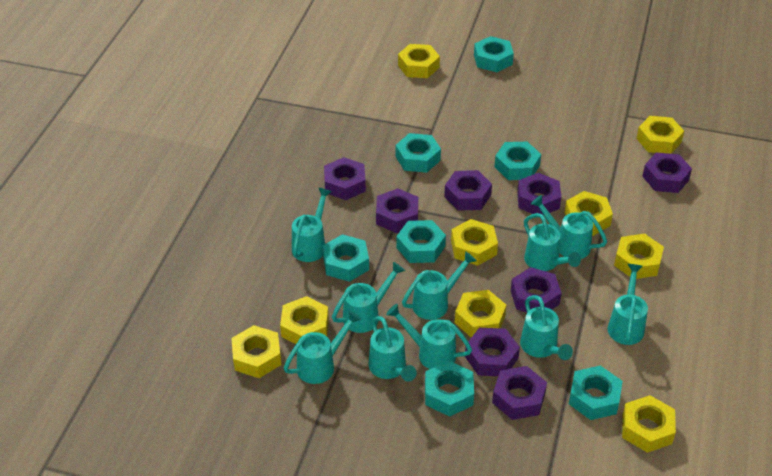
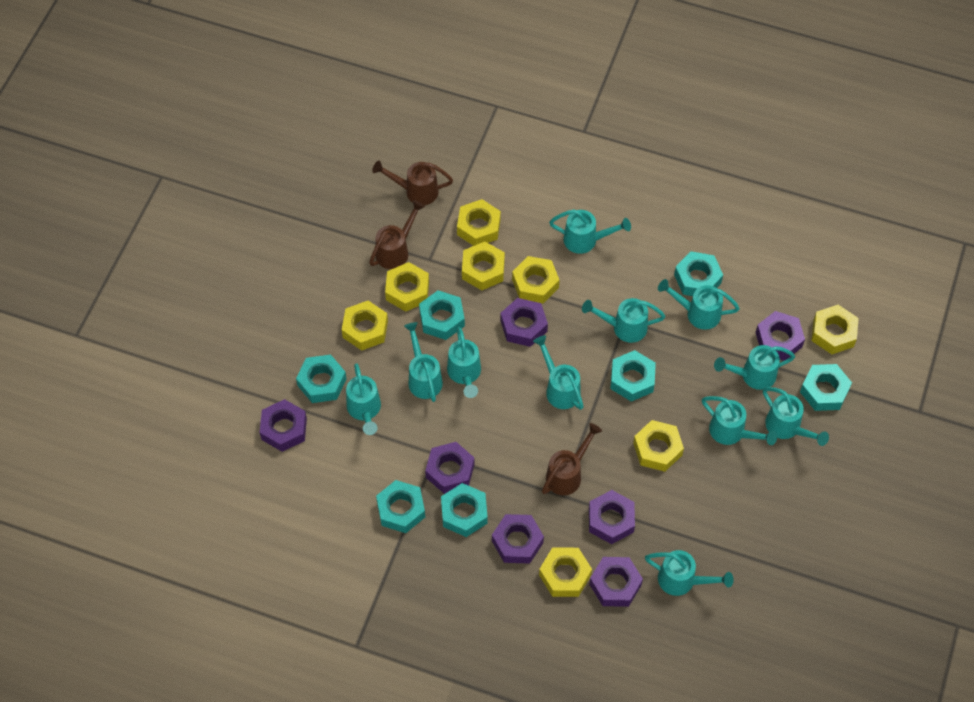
brown watering can: 0 -> 3
purple nut: 8 -> 7
turquoise watering can: 10 -> 11
yellow nut: 9 -> 8

